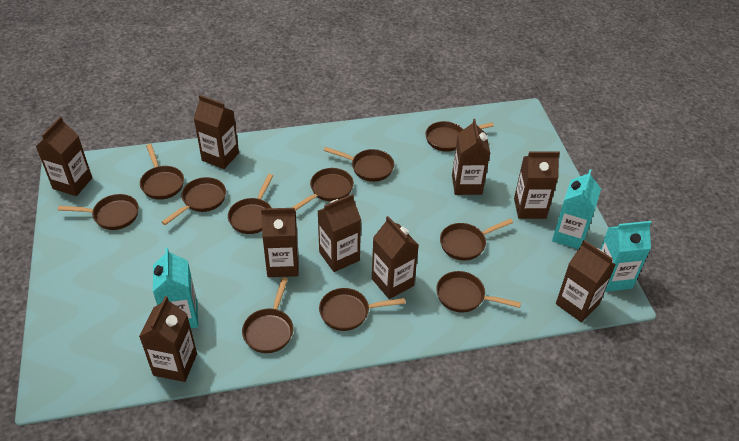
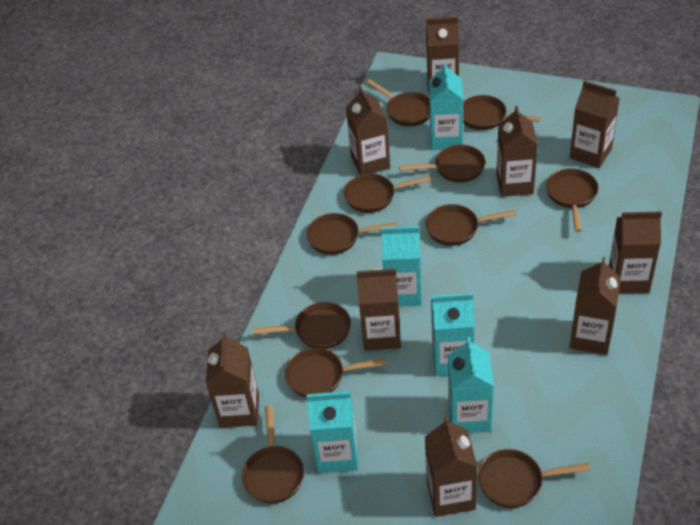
turquoise carton: 3 -> 5

